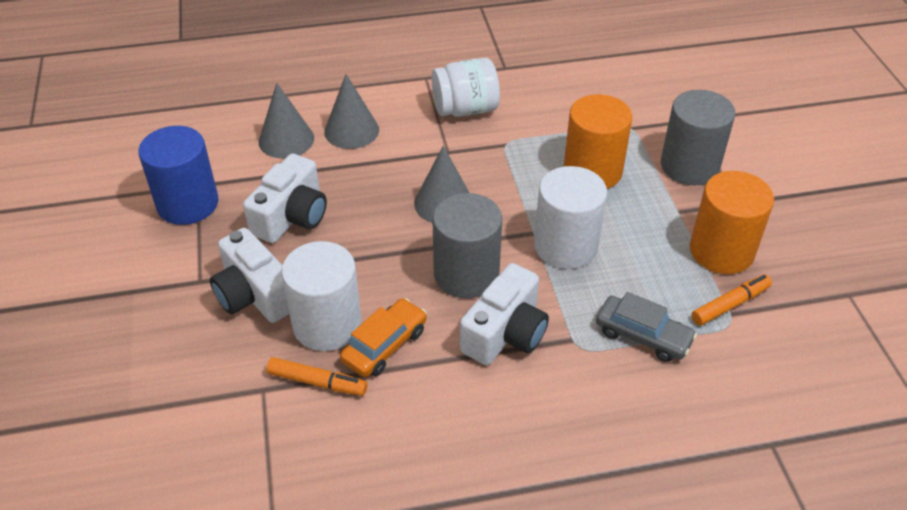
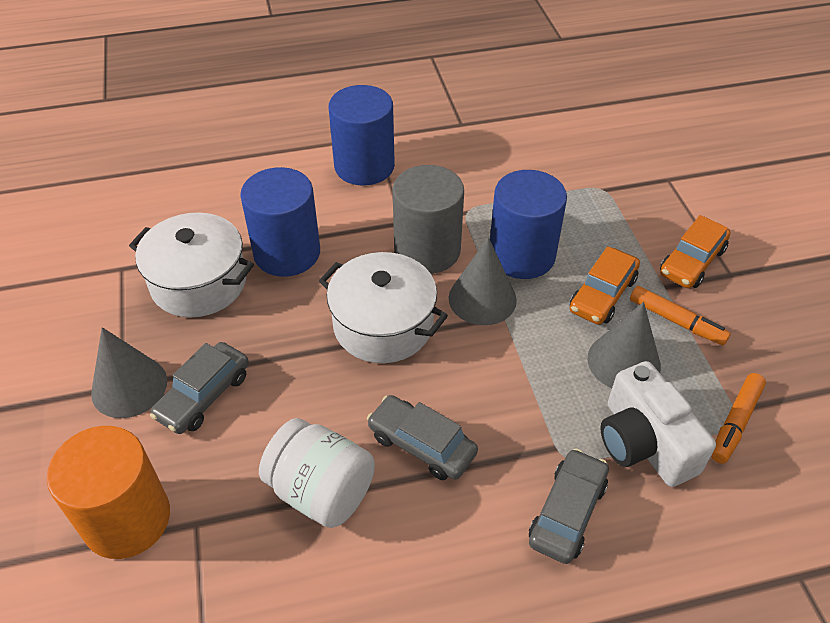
blue cylinder: 1 -> 3
grey car: 1 -> 3
grey cylinder: 2 -> 1
orange car: 1 -> 2
orange cylinder: 2 -> 1
white camera: 3 -> 1
white cylinder: 2 -> 0
white pot: 0 -> 2

